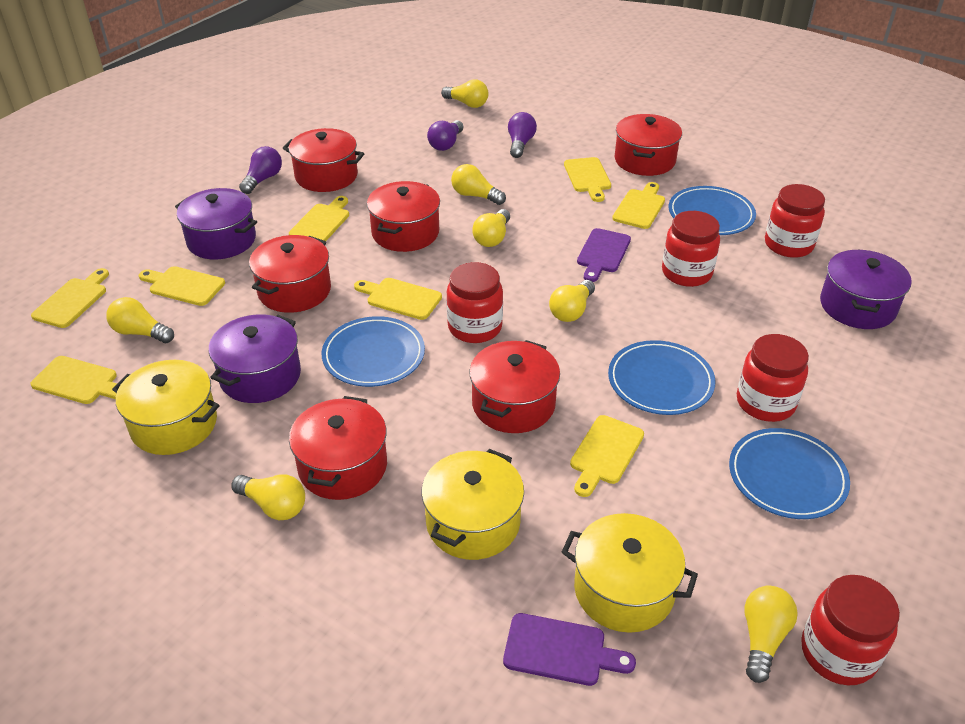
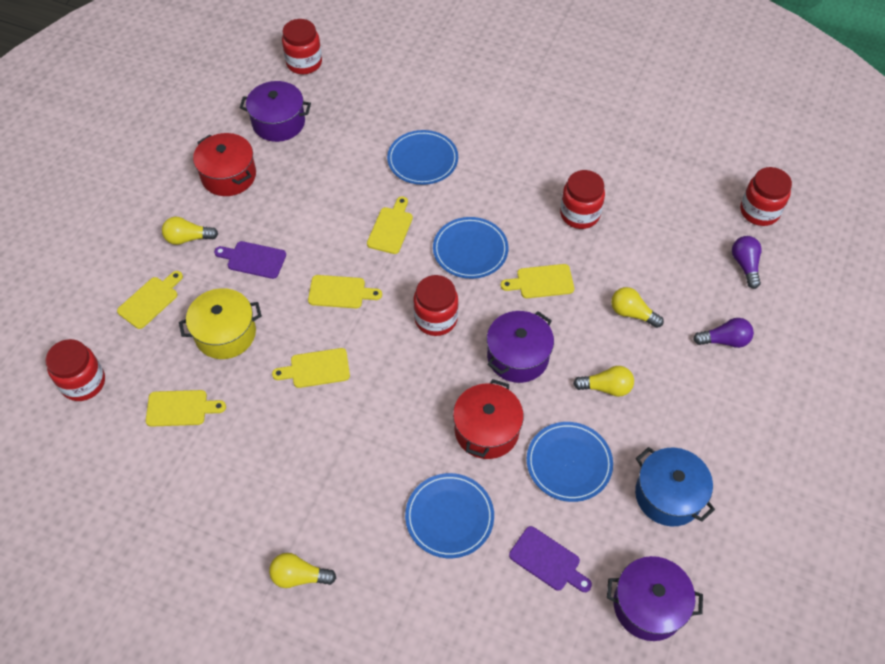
blue pot: 0 -> 1
purple light bulb: 3 -> 2
red pot: 6 -> 2
yellow cutting board: 8 -> 6
yellow light bulb: 7 -> 4
yellow pot: 3 -> 1

